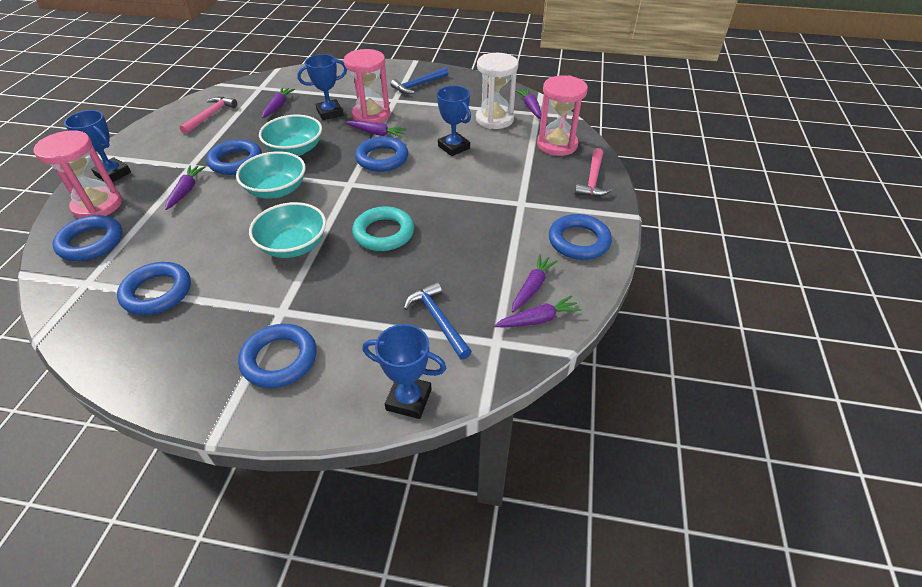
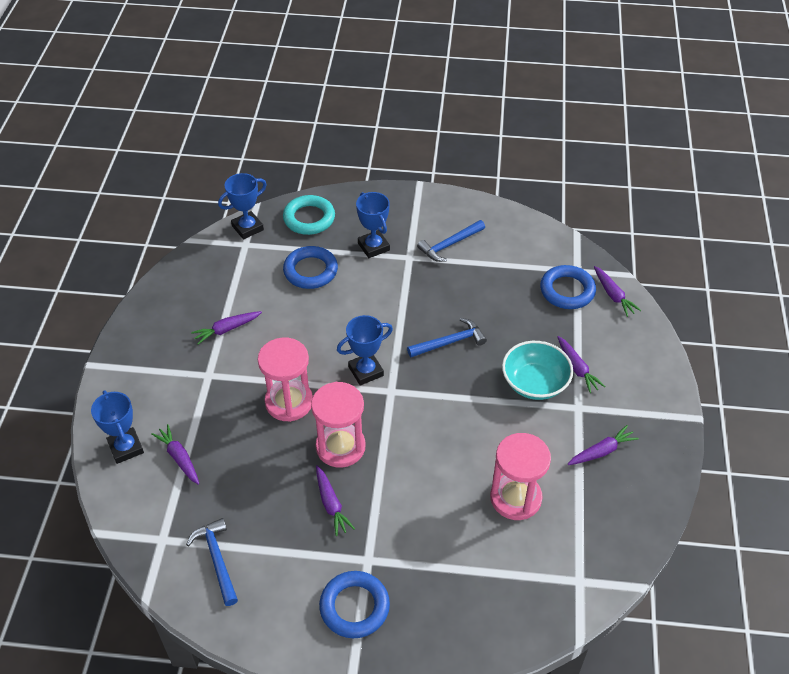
blue hammer: 2 -> 3
blue ring: 6 -> 3
pink hammer: 2 -> 0
turquoise bowl: 3 -> 1
white hourglass: 1 -> 0

